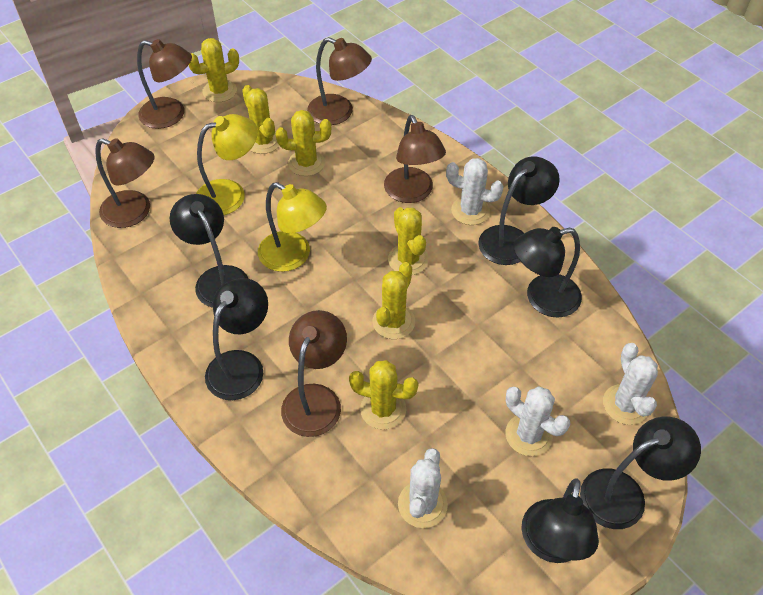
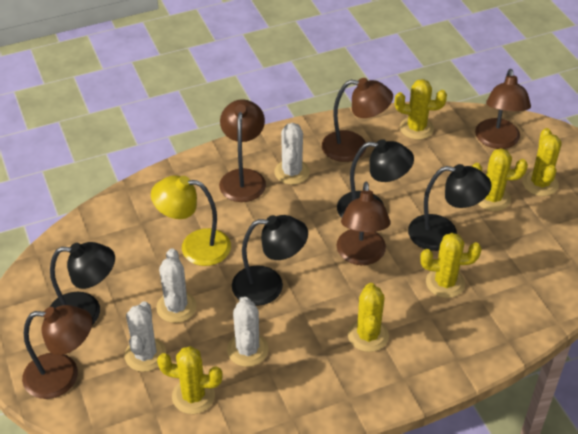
black lamp: 6 -> 4
yellow lamp: 2 -> 1

